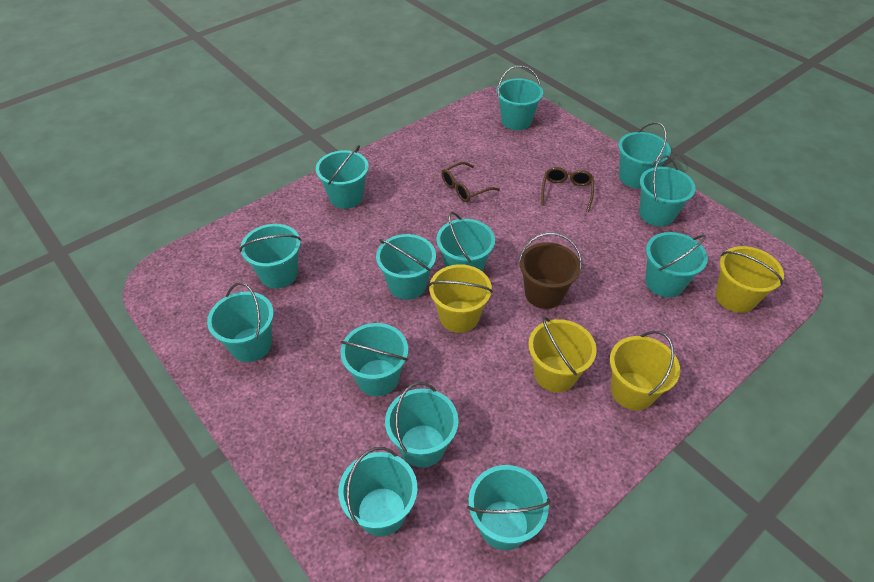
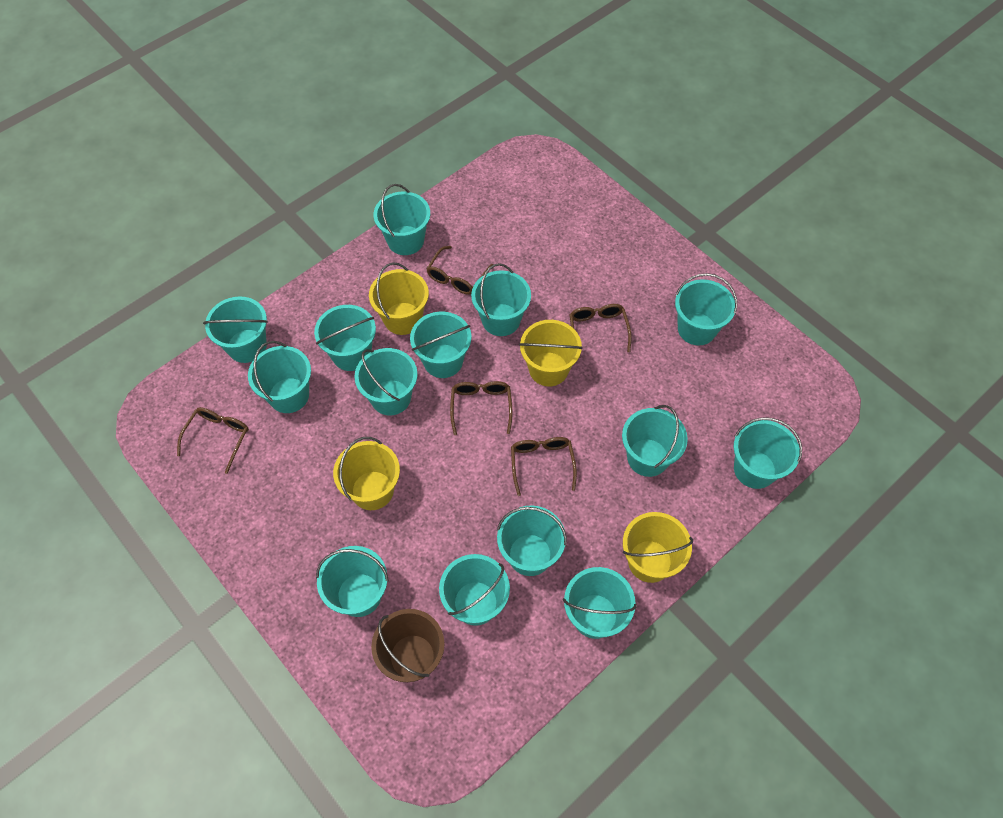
brown glasses: 2 -> 5
turquoise bucket: 13 -> 14

